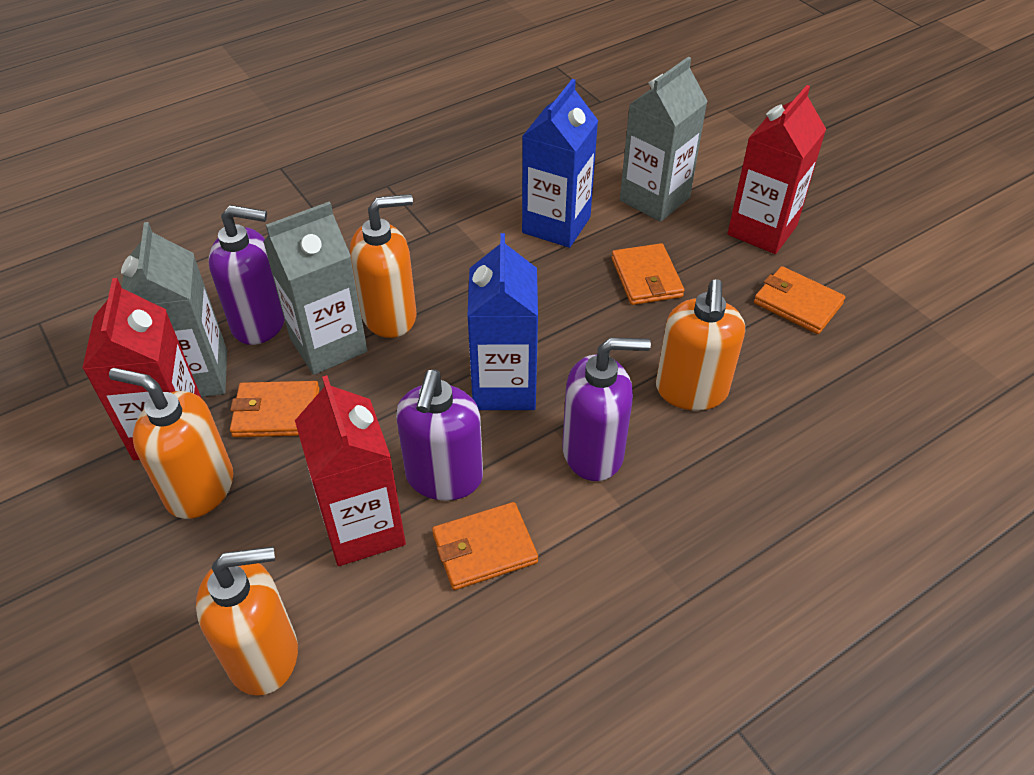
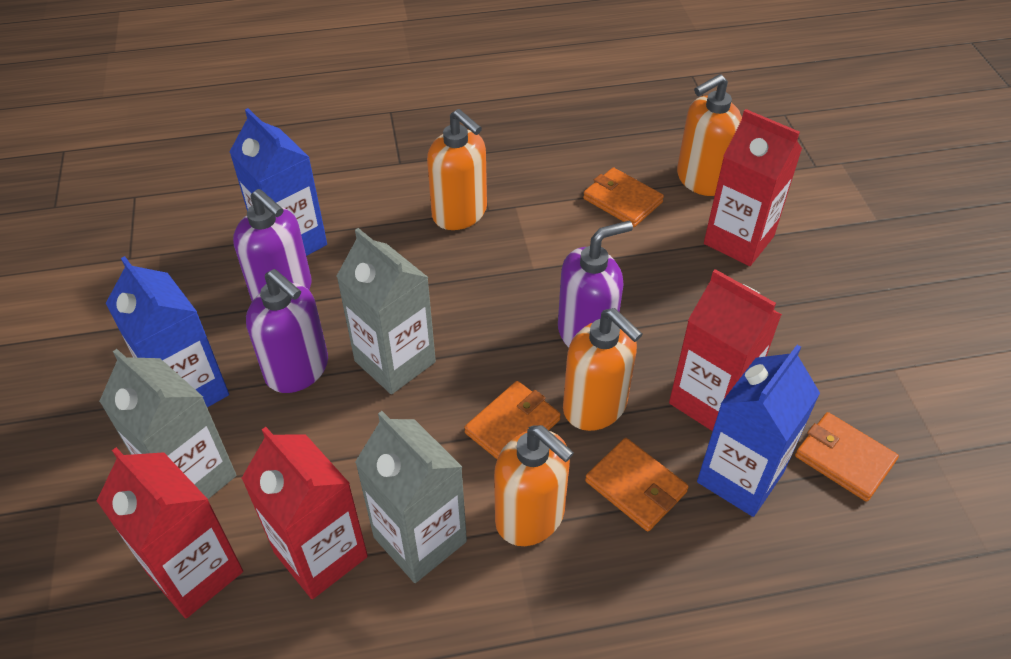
blue carton: 2 -> 3
red carton: 3 -> 4

